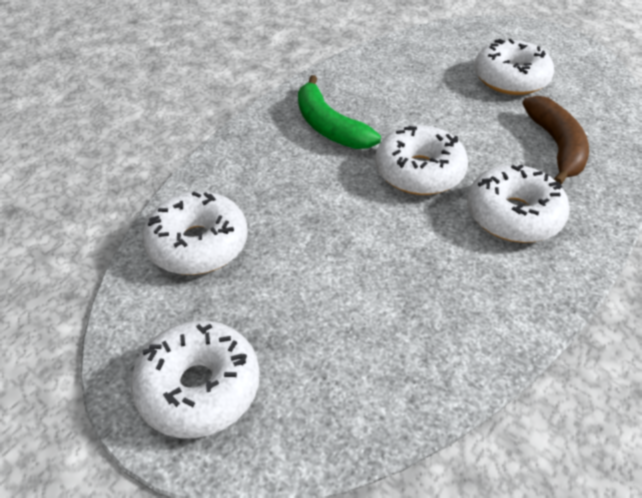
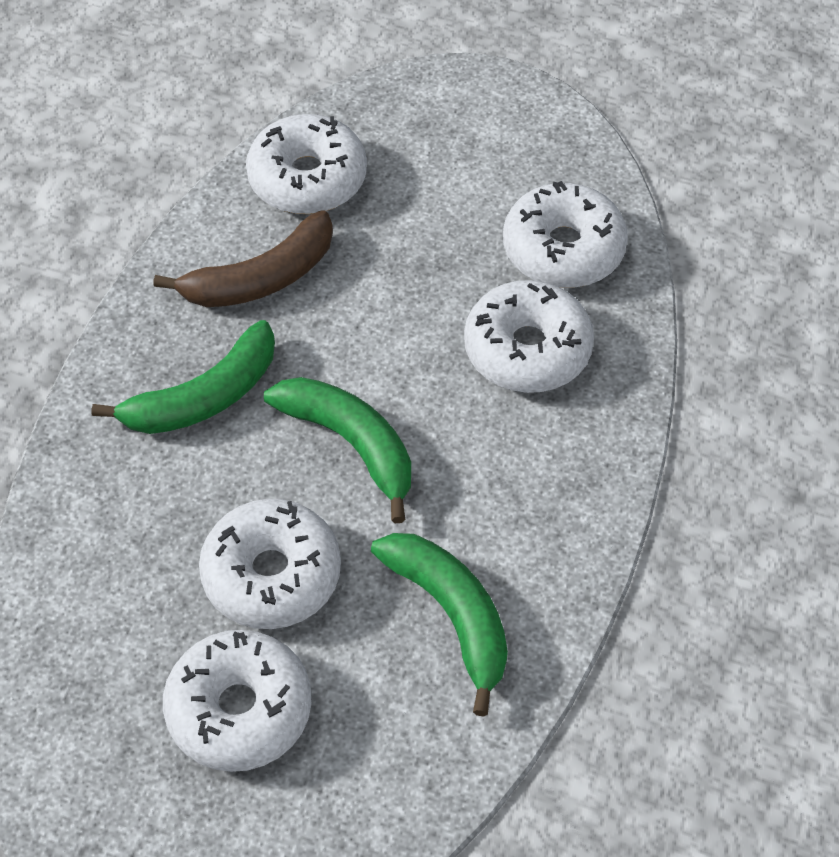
green banana: 1 -> 3

